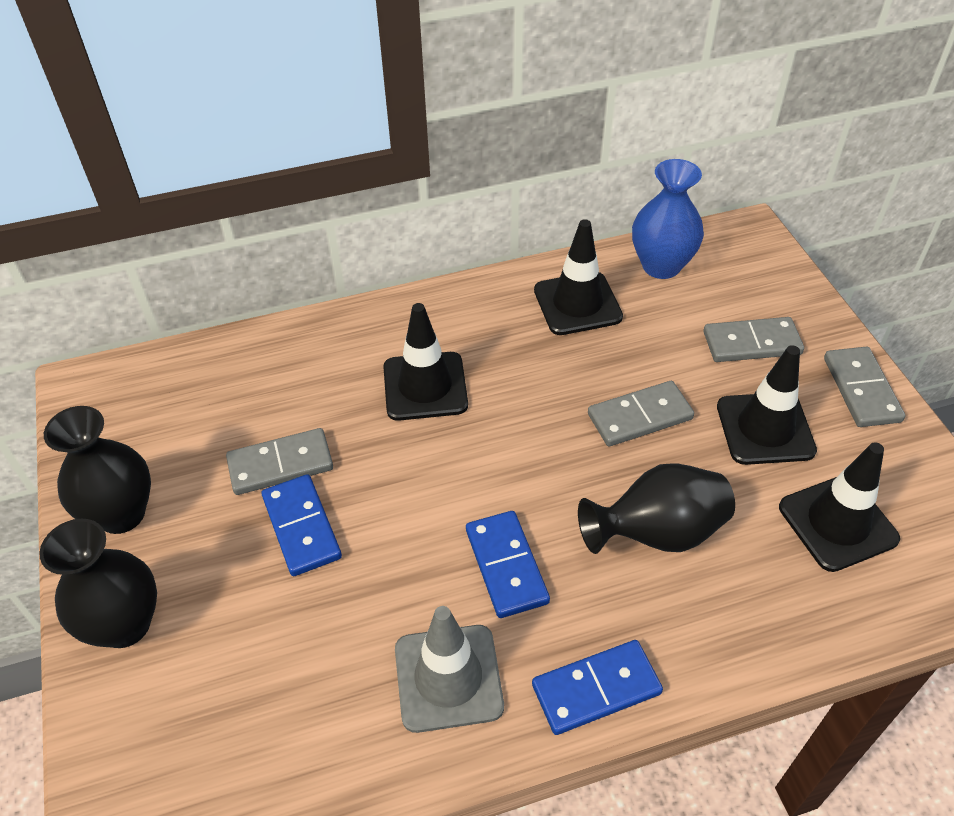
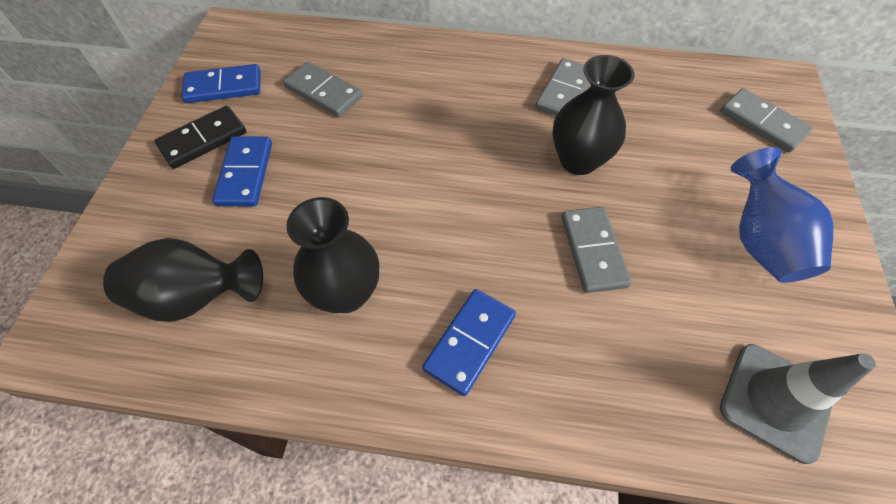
black domino: 0 -> 1
black traffic cone: 4 -> 0

